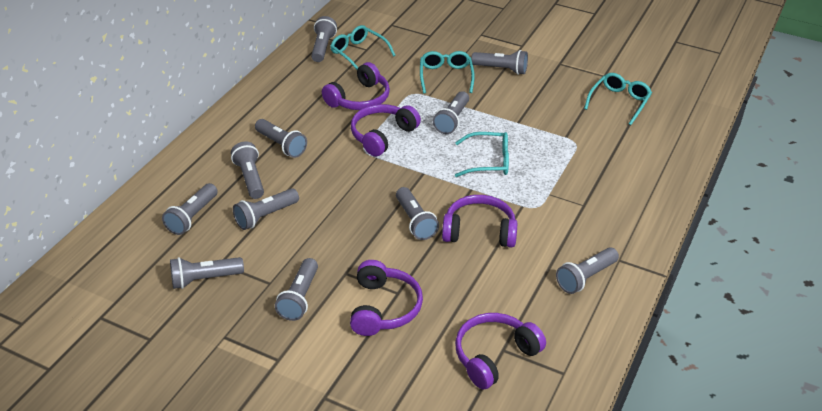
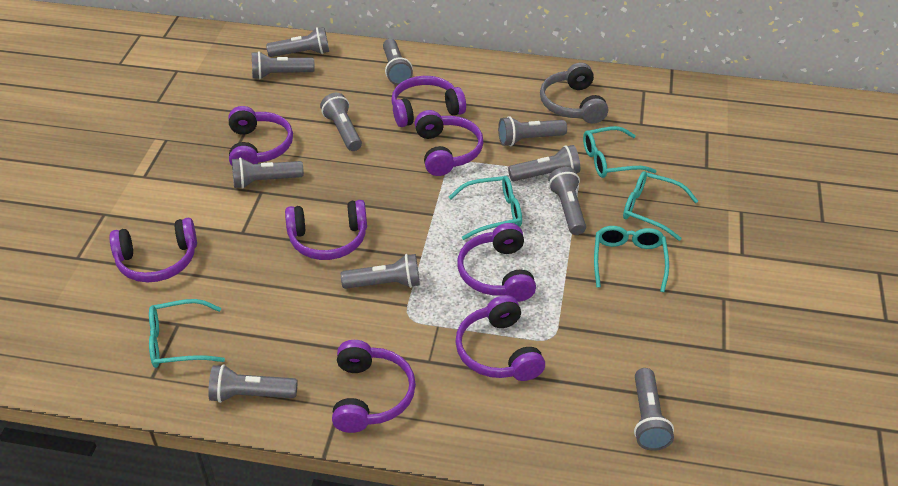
grey headphones: 0 -> 1
purple headphones: 5 -> 8
turquoise glasses: 4 -> 5

